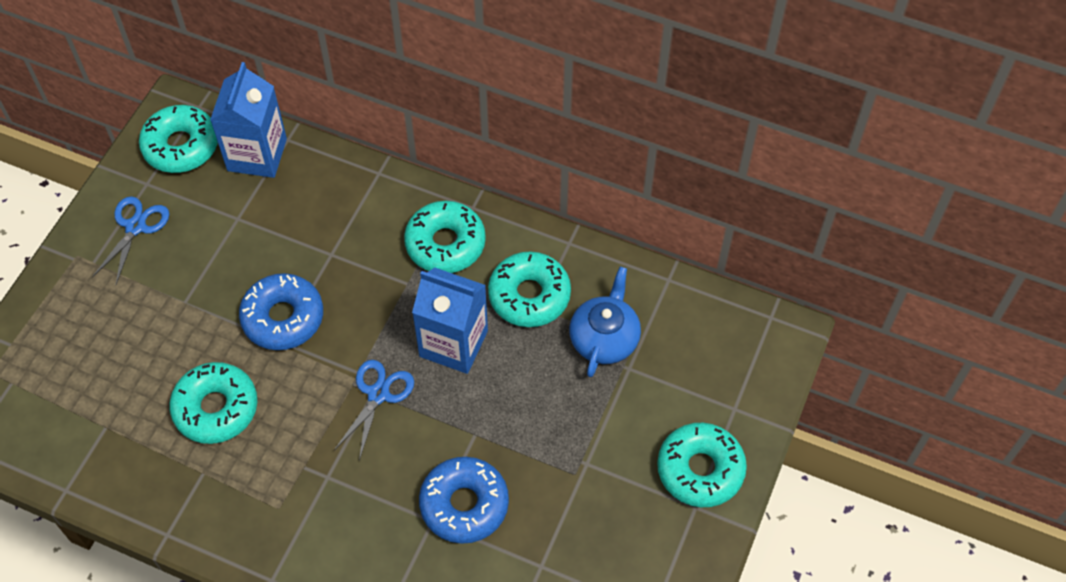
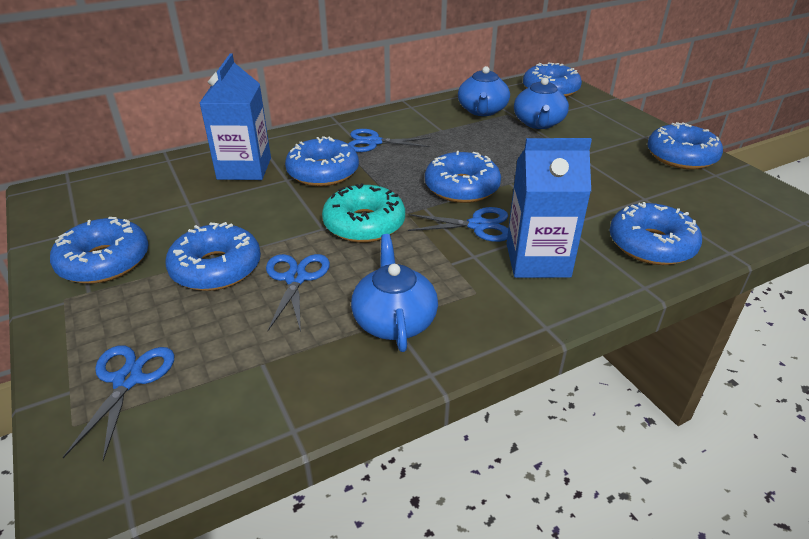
blue donut: 2 -> 7
blue scissors: 2 -> 4
blue teapot: 1 -> 3
turquoise donut: 5 -> 1

